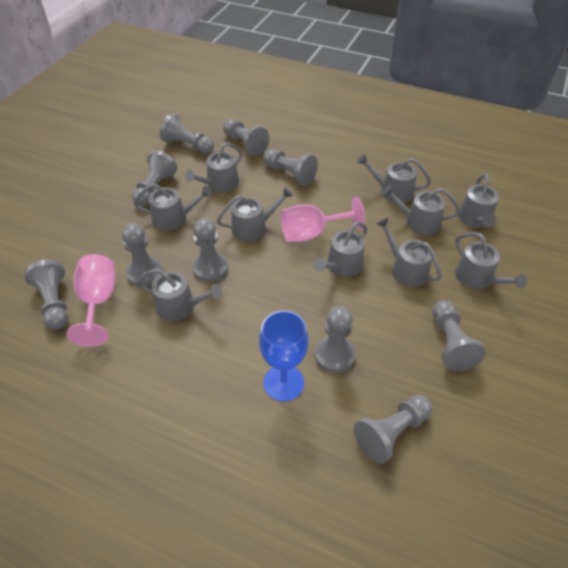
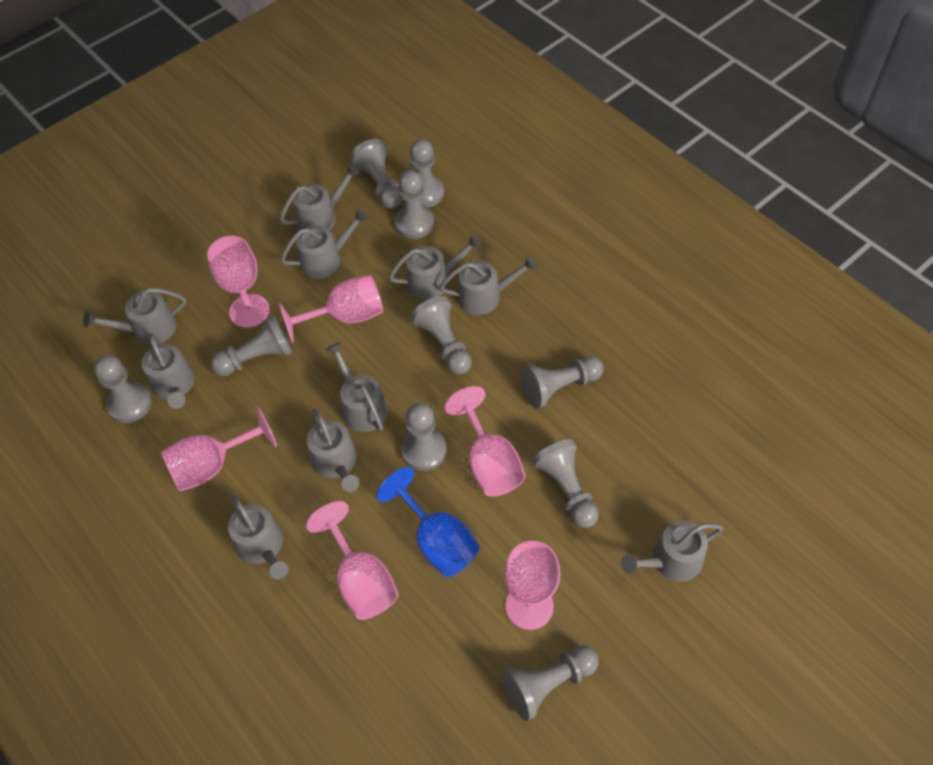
pink goblet: 2 -> 6

